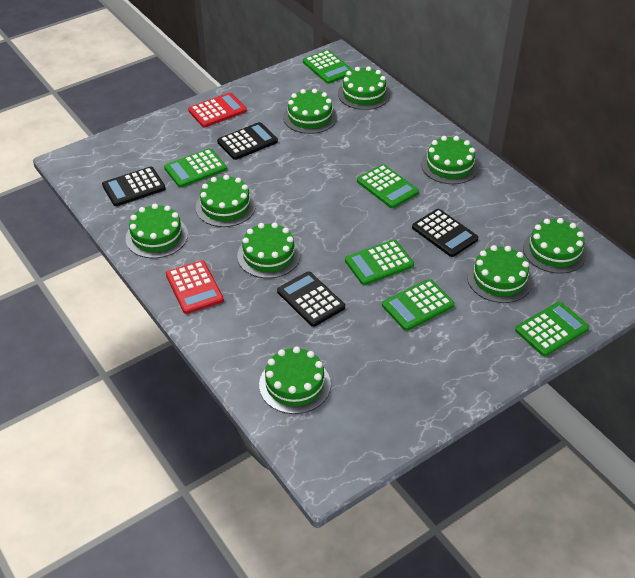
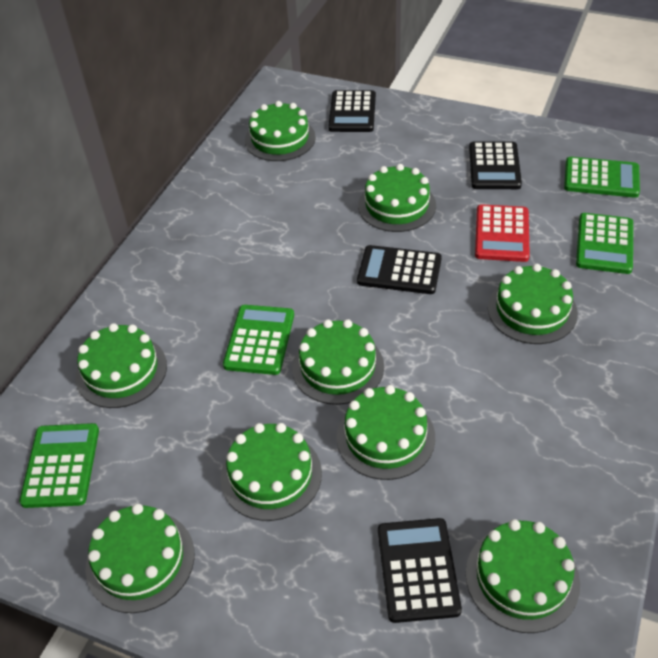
green calculator: 6 -> 4
red calculator: 2 -> 1

